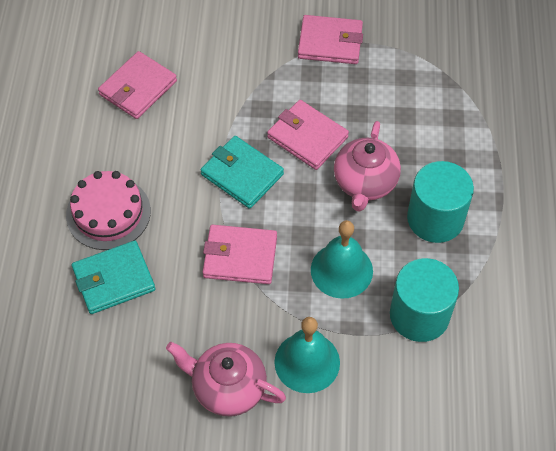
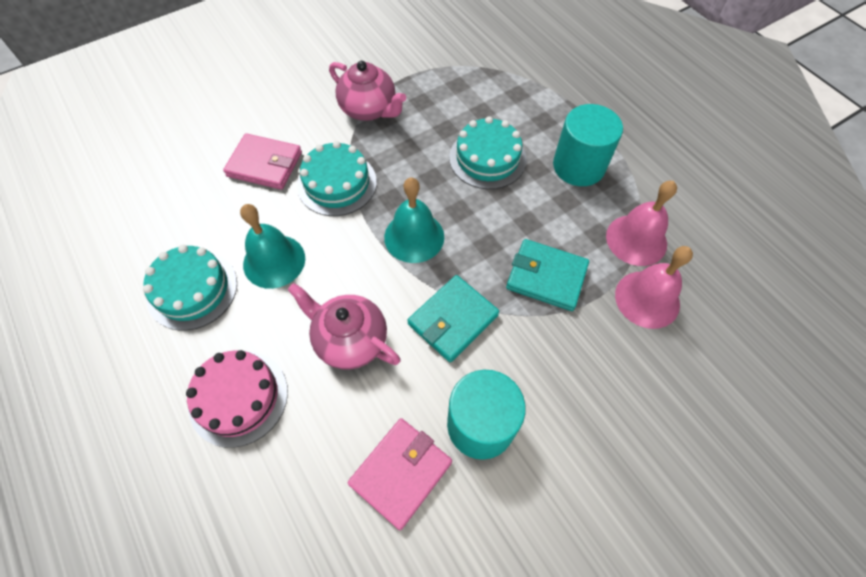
pink bell: 0 -> 2
pink wallet: 4 -> 2
turquoise cake: 0 -> 3

